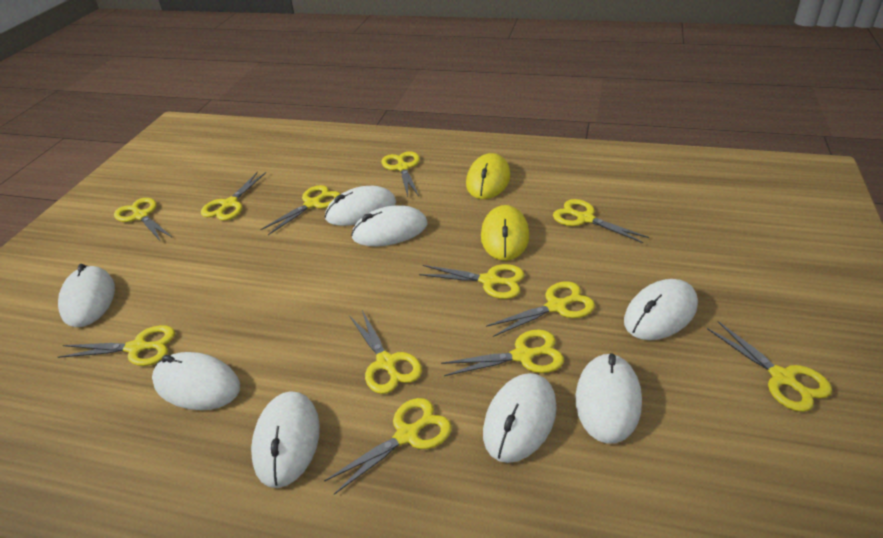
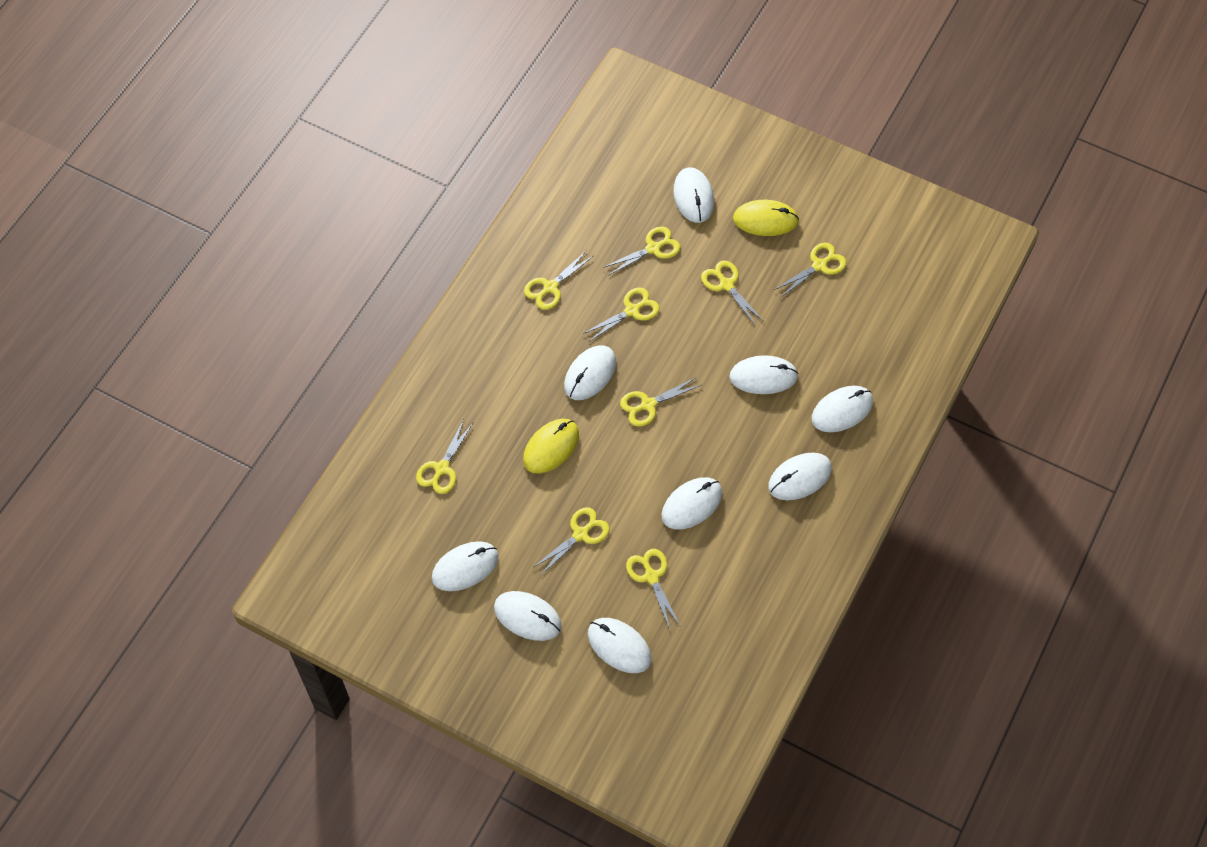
white mouse: 8 -> 9
yellow scissors: 12 -> 9

